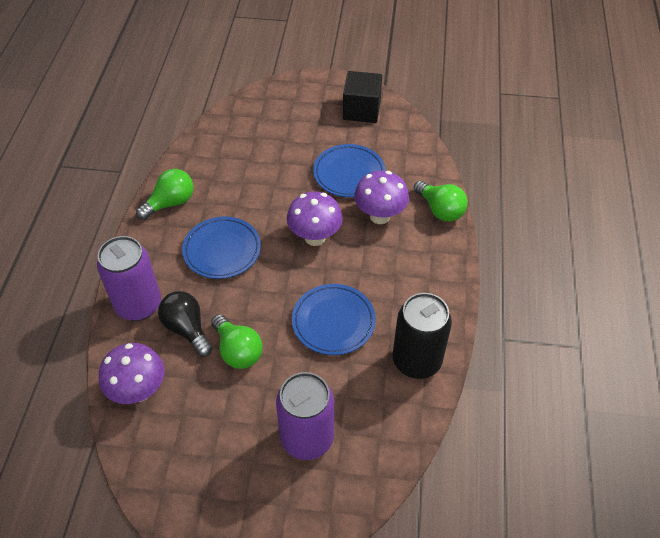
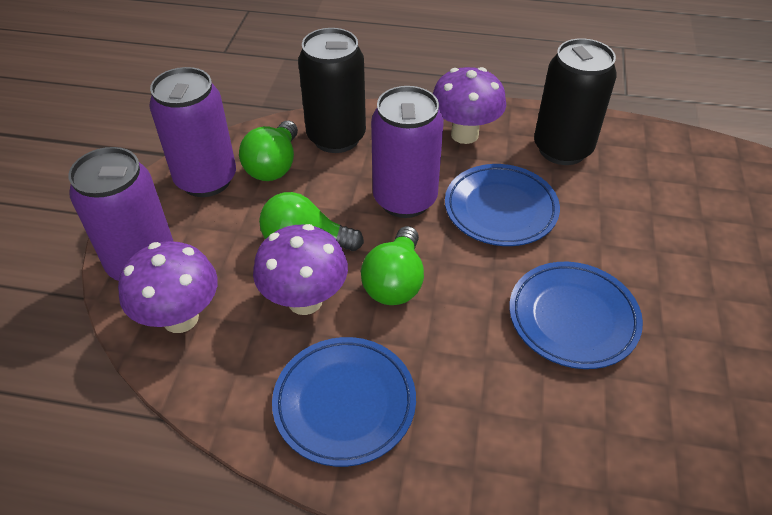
black can: 1 -> 2
black cube: 1 -> 0
black light bulb: 1 -> 0
purple can: 2 -> 3

